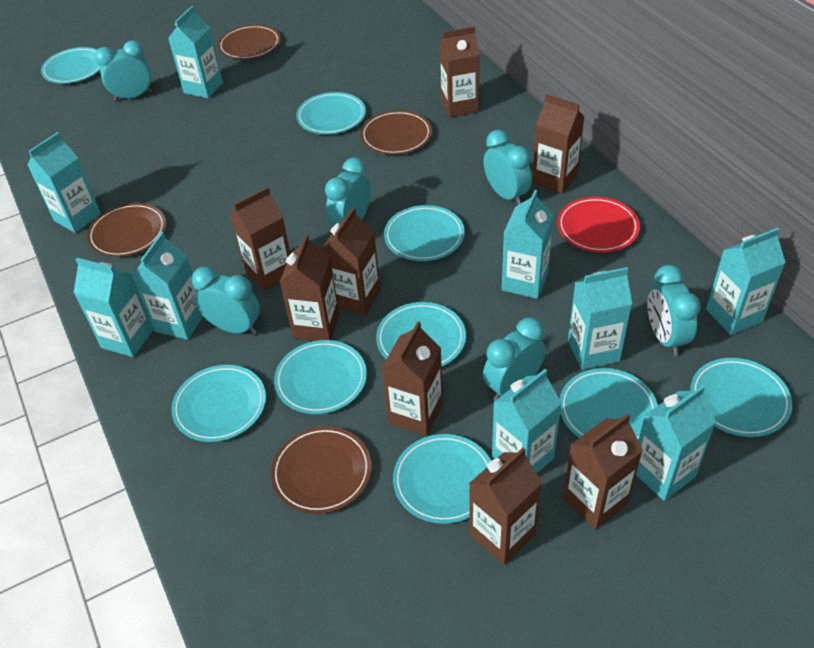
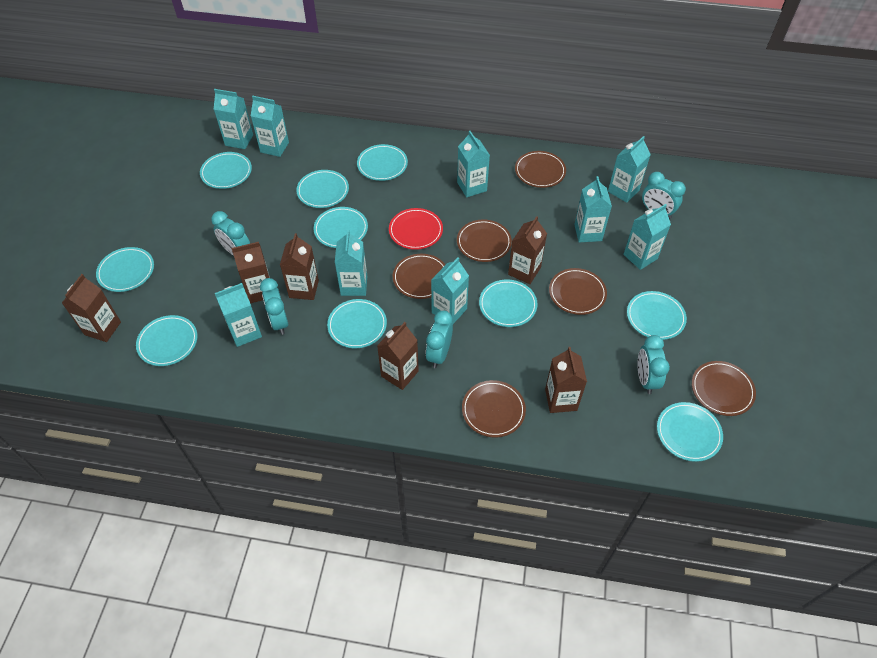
brown carton: 8 -> 6
brown plate: 4 -> 6
turquoise clock: 6 -> 5
turquoise plate: 9 -> 10

